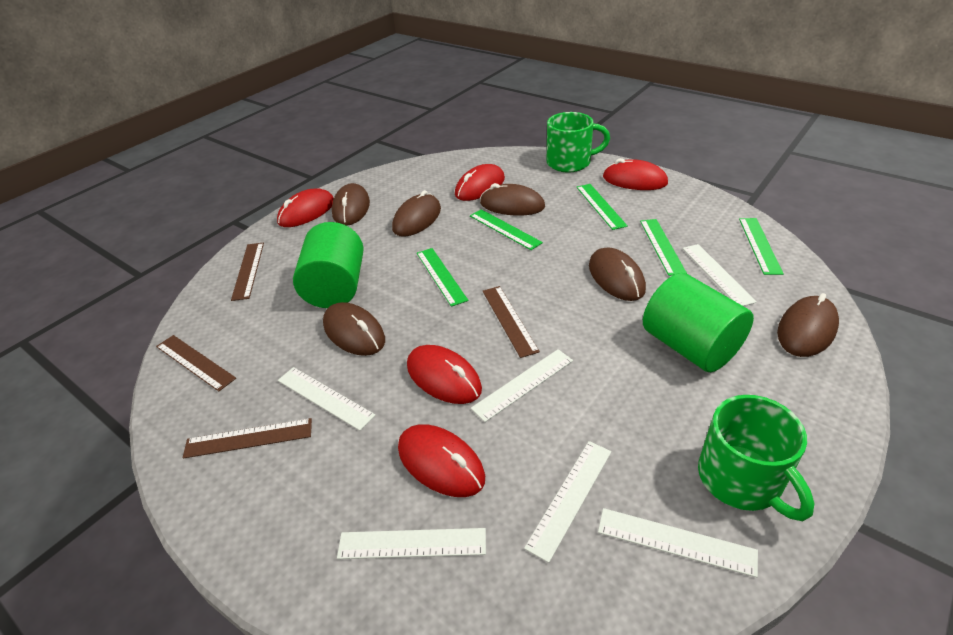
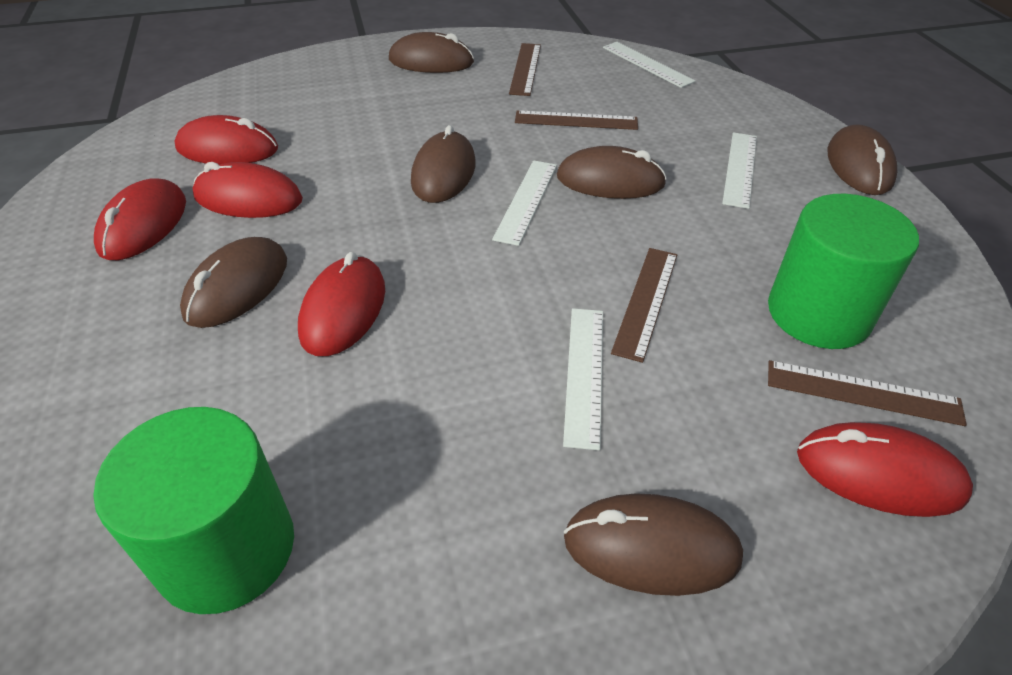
green mug: 2 -> 0
green ruler: 5 -> 0
white ruler: 6 -> 4

